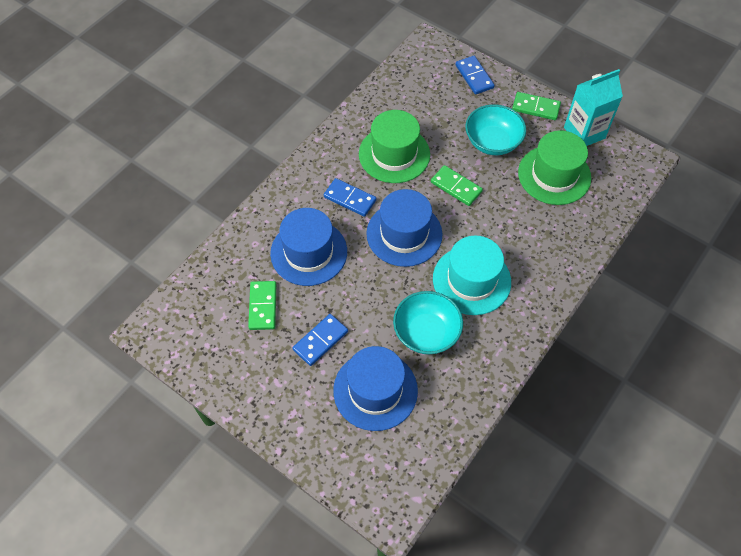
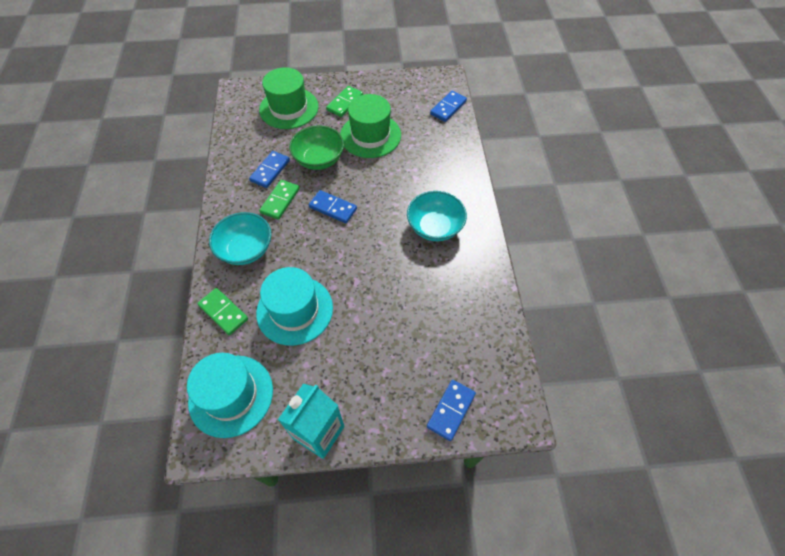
blue domino: 3 -> 4
blue hat: 3 -> 0
green bowl: 0 -> 1
turquoise hat: 1 -> 2

